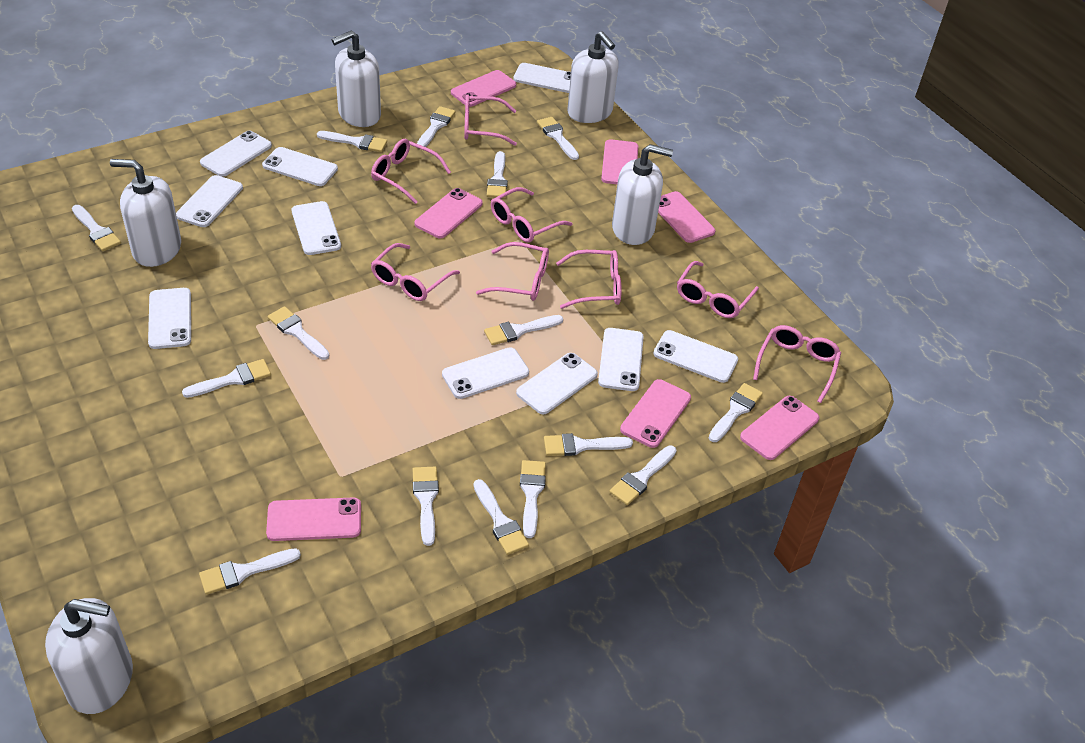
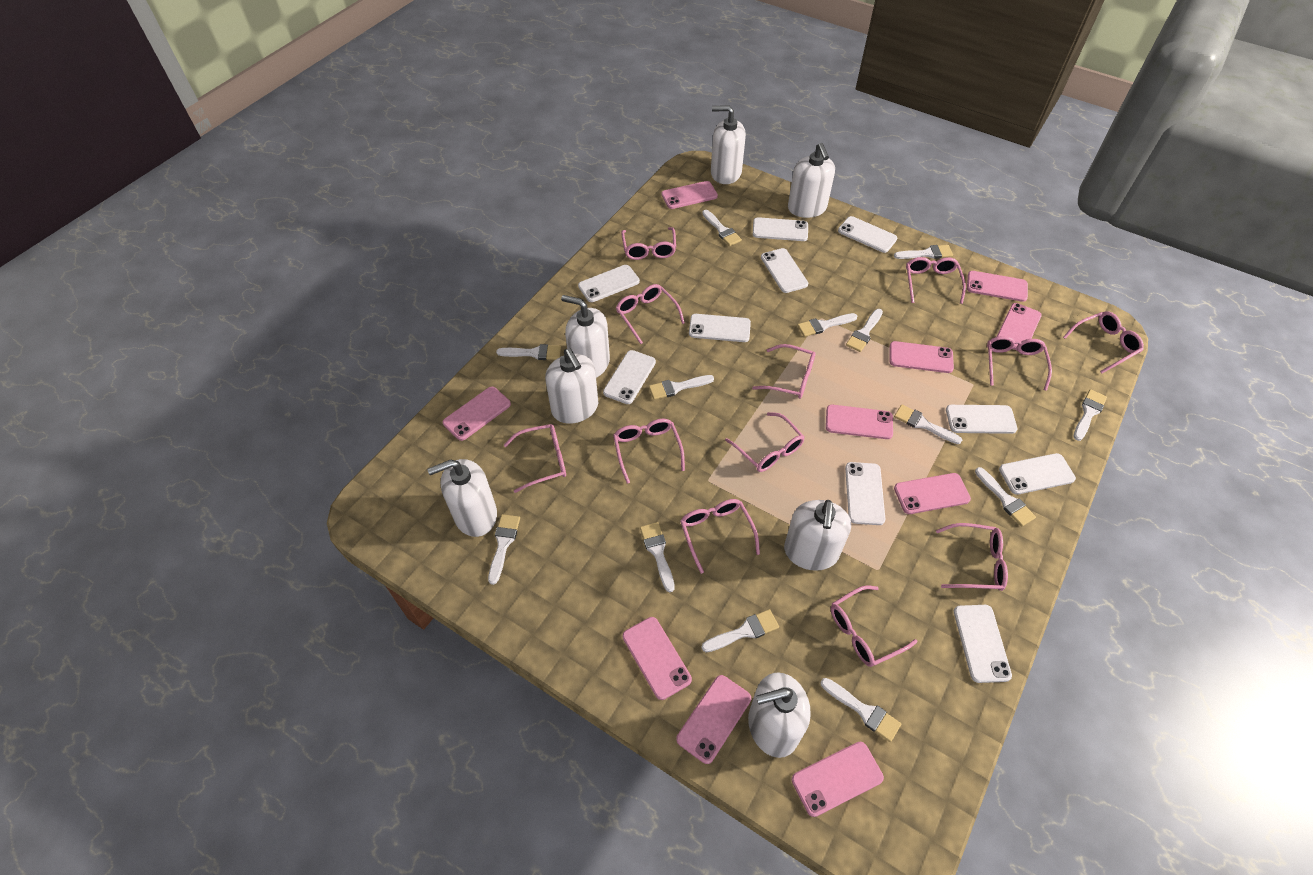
pink glasses: 8 -> 12
pink phone: 7 -> 10
white brush: 15 -> 13
white soap dispenser: 5 -> 7

